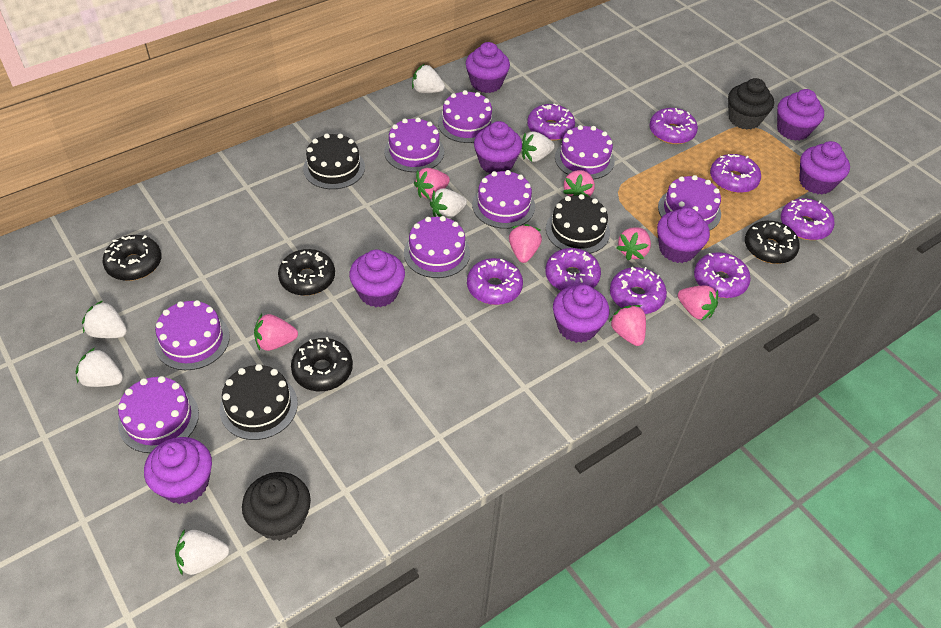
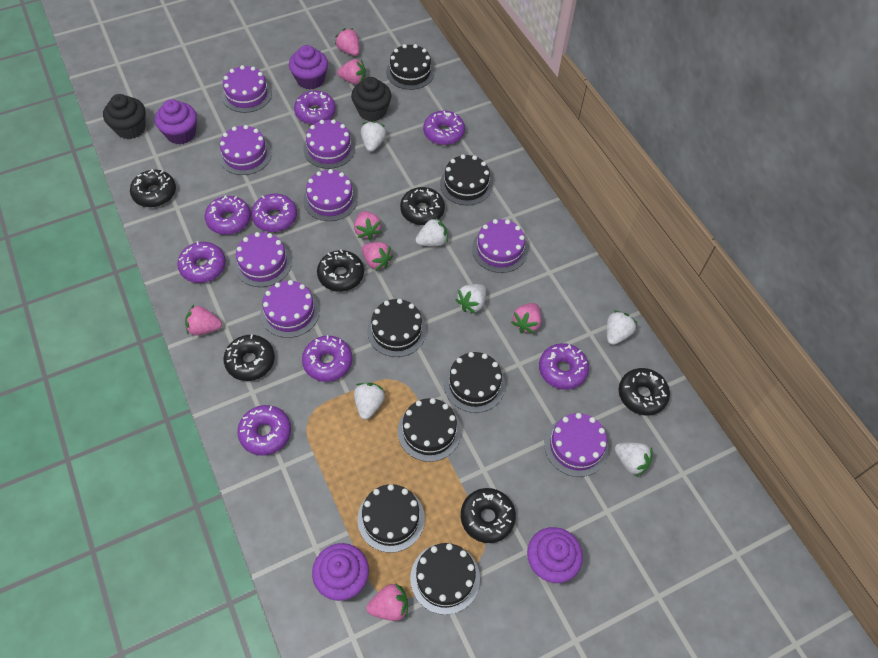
black cake: 3 -> 7
black donut: 4 -> 6
purple cupcake: 8 -> 4

